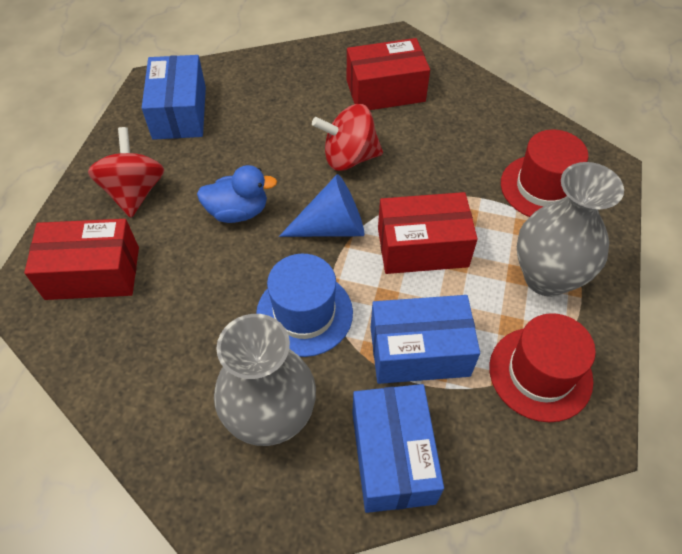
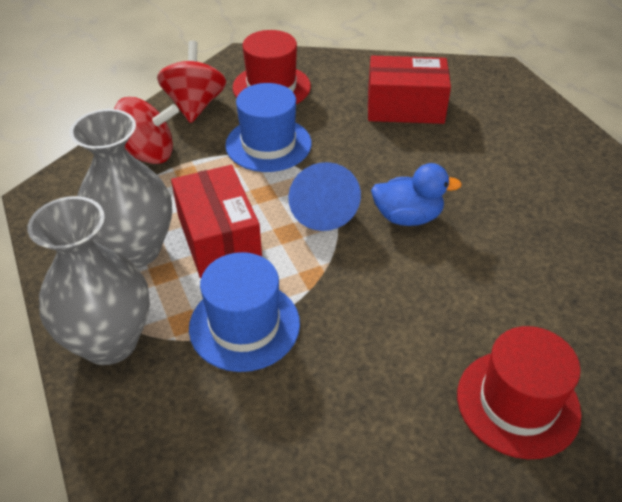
blue box: 3 -> 0
blue hat: 1 -> 2
red box: 3 -> 2

